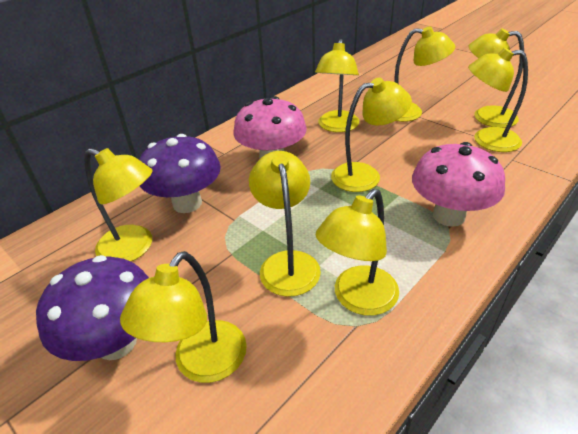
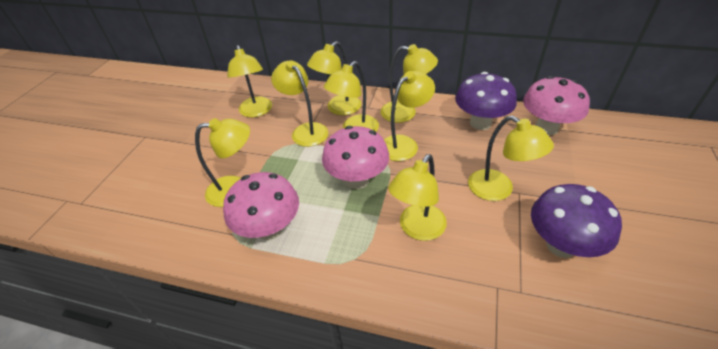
pink mushroom: 2 -> 3

